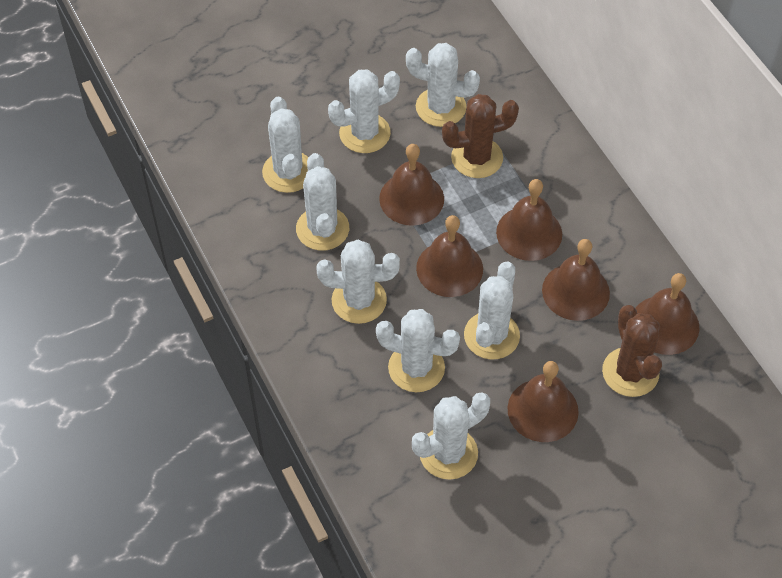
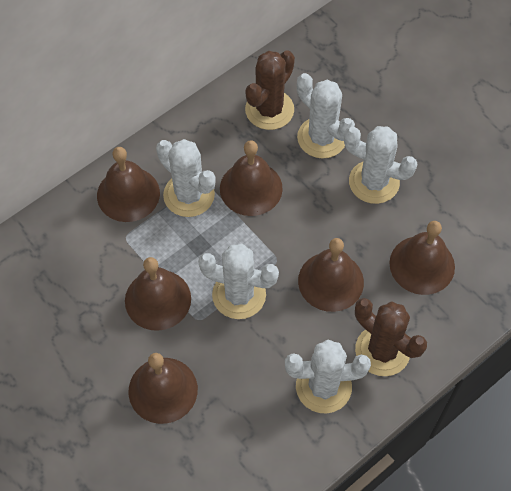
white cactus: 8 -> 5

